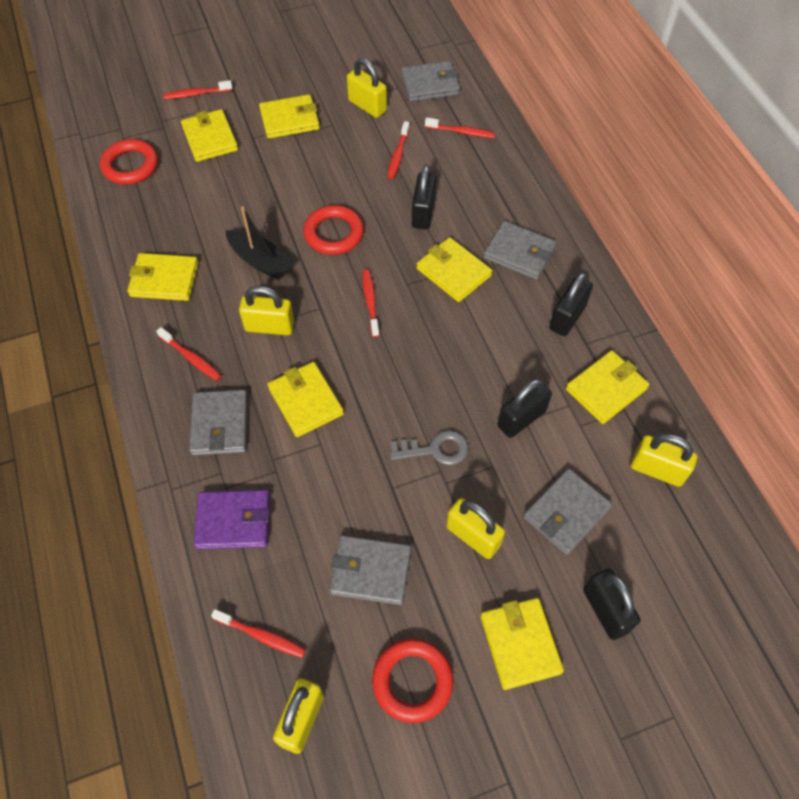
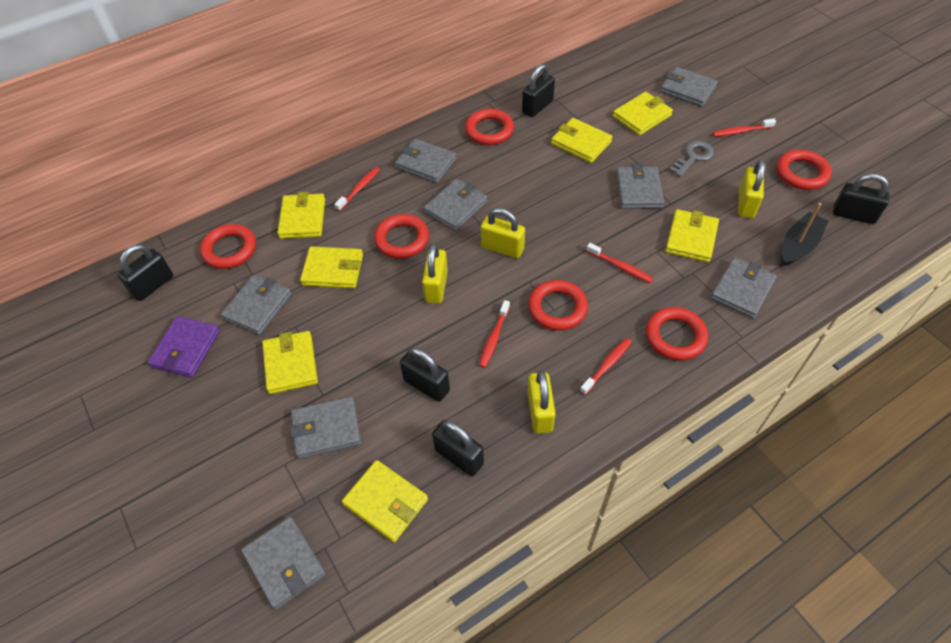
black padlock: 4 -> 5
grey wallet: 5 -> 8
red ring: 3 -> 6
red toothbrush: 6 -> 5
yellow padlock: 5 -> 4

